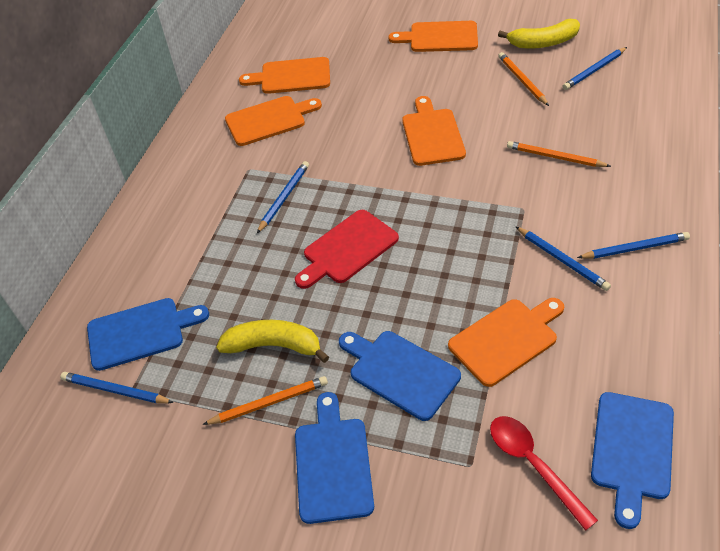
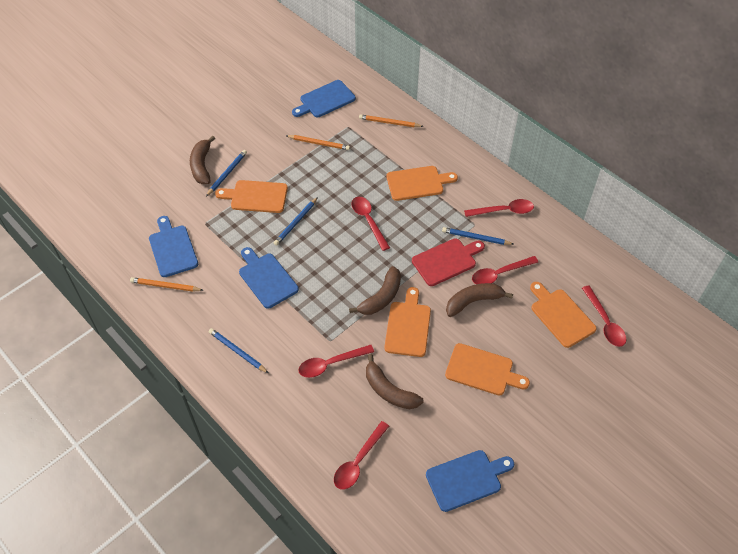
blue pencil: 5 -> 4
brown banana: 0 -> 4
red spoon: 1 -> 6
yellow banana: 2 -> 0

